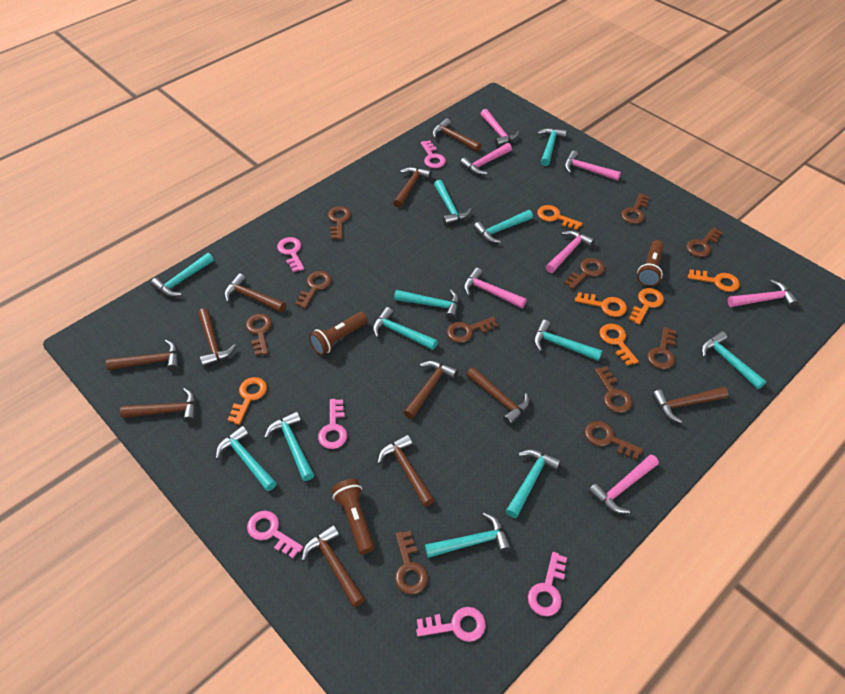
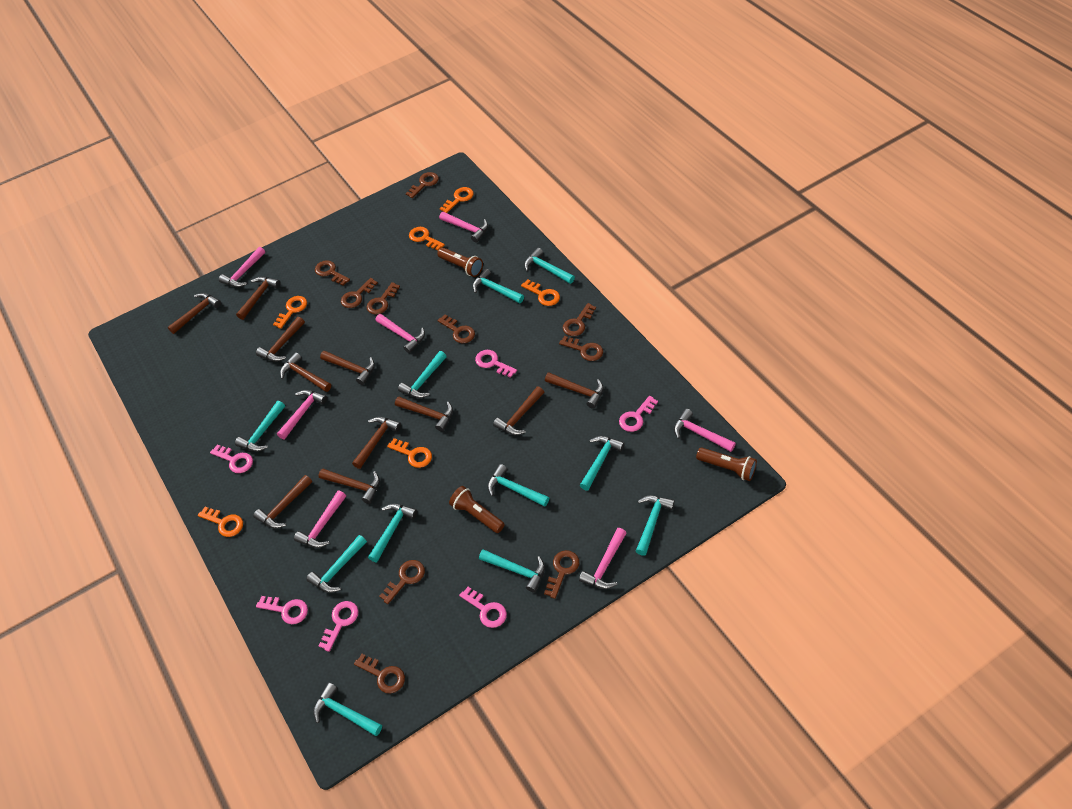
brown key: 11 -> 10
turquoise hammer: 12 -> 11

